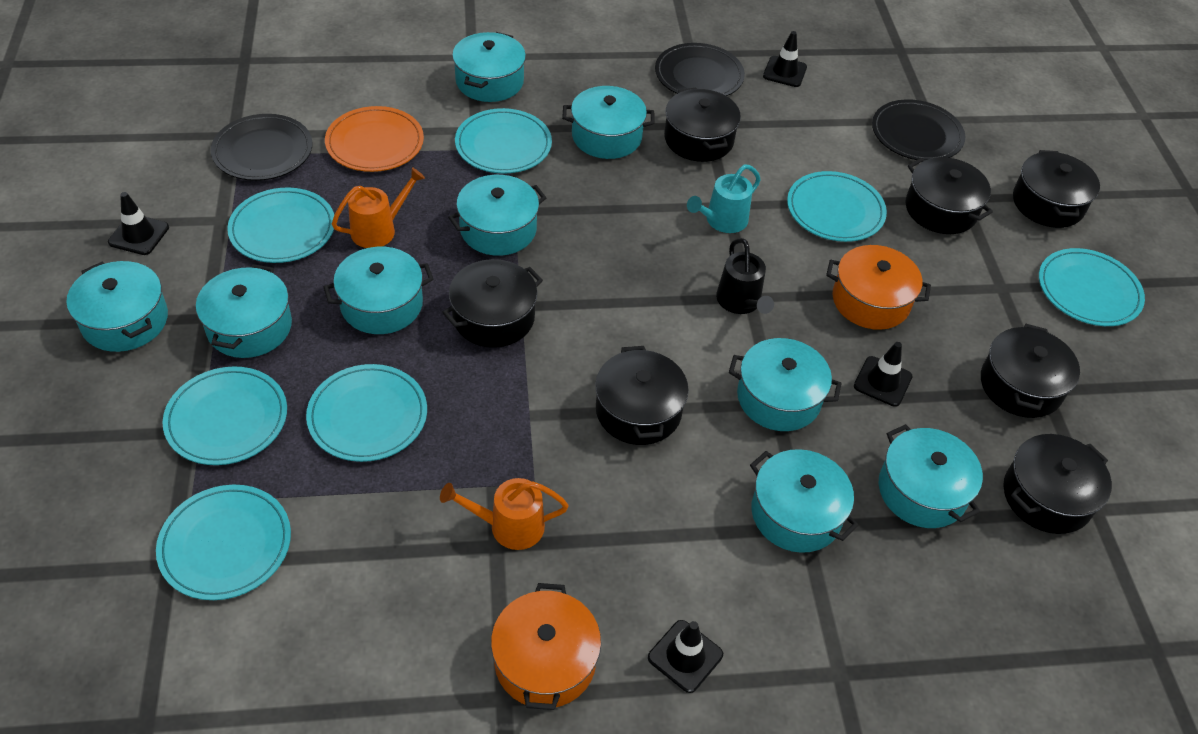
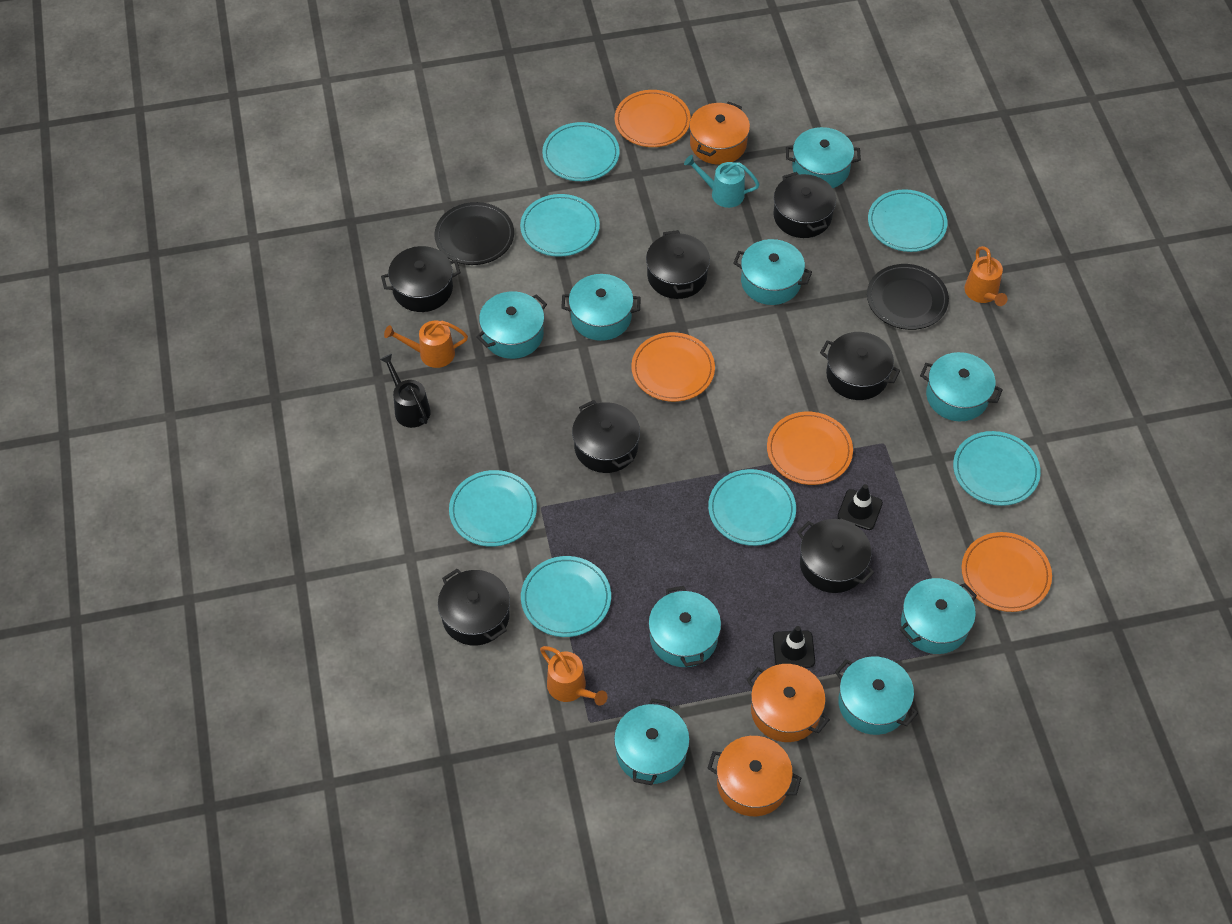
black plate: 3 -> 2
black traffic cone: 4 -> 2
orange plate: 1 -> 4
orange pot: 2 -> 3
orange watering can: 2 -> 3

